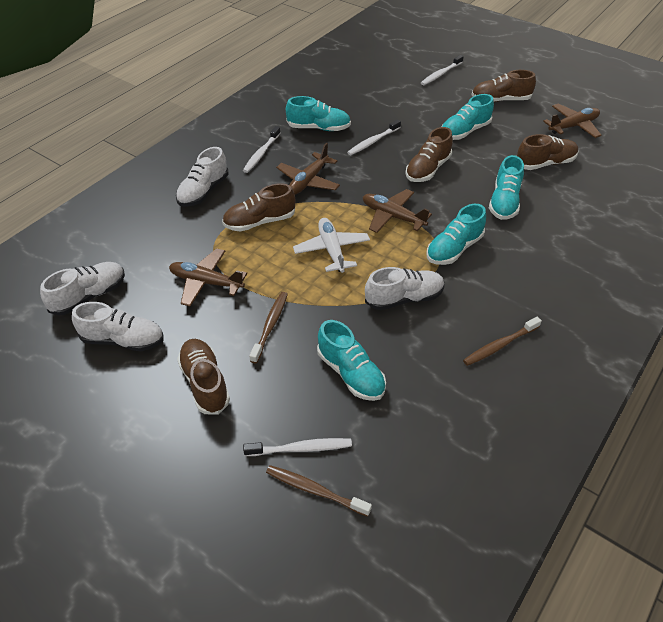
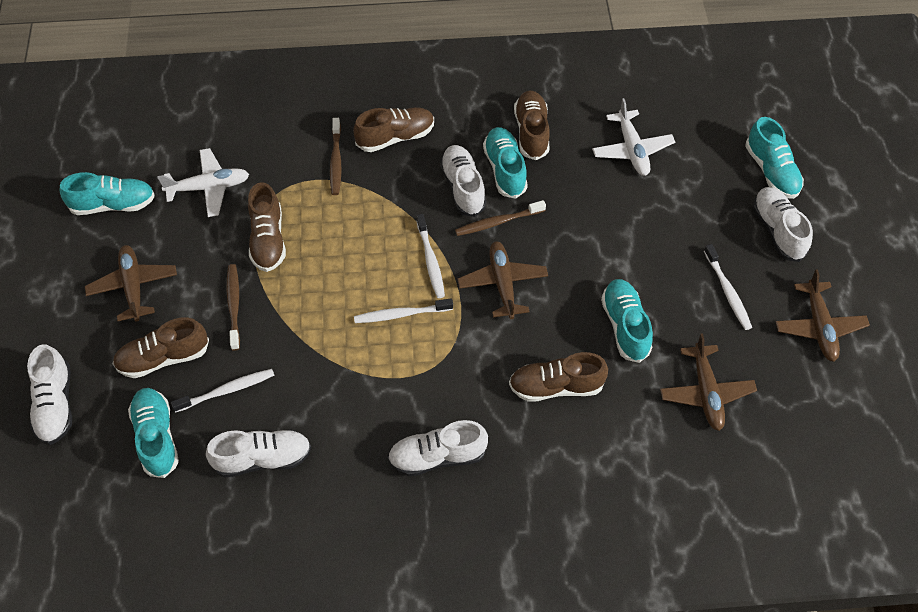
white plane: 1 -> 2
white shoe: 4 -> 5

